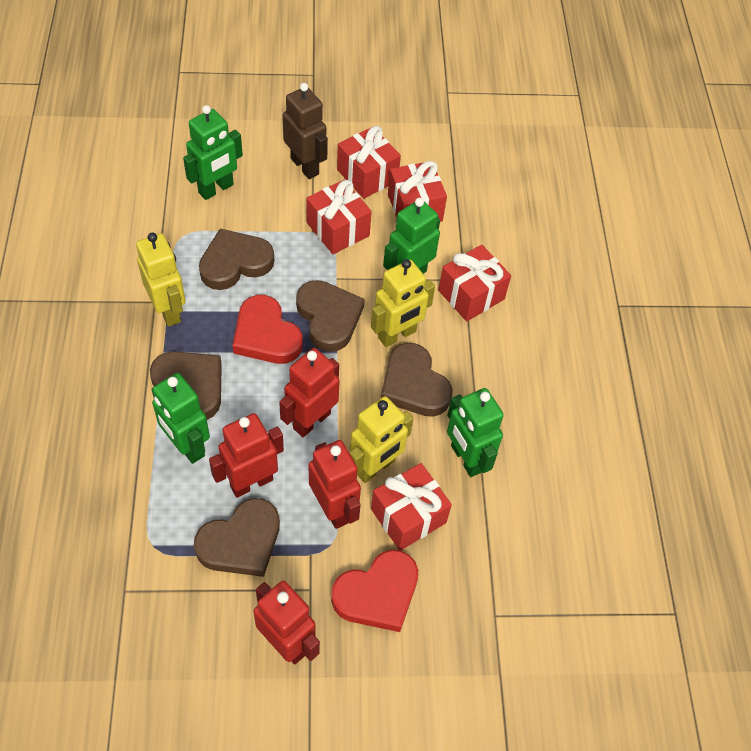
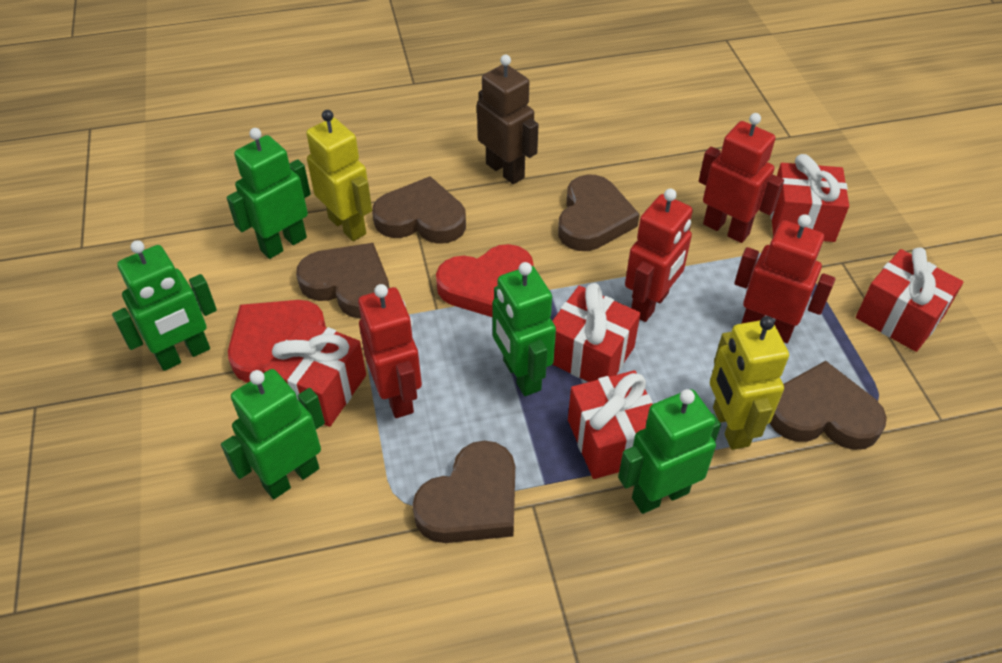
green robot: 4 -> 5
yellow robot: 3 -> 2

